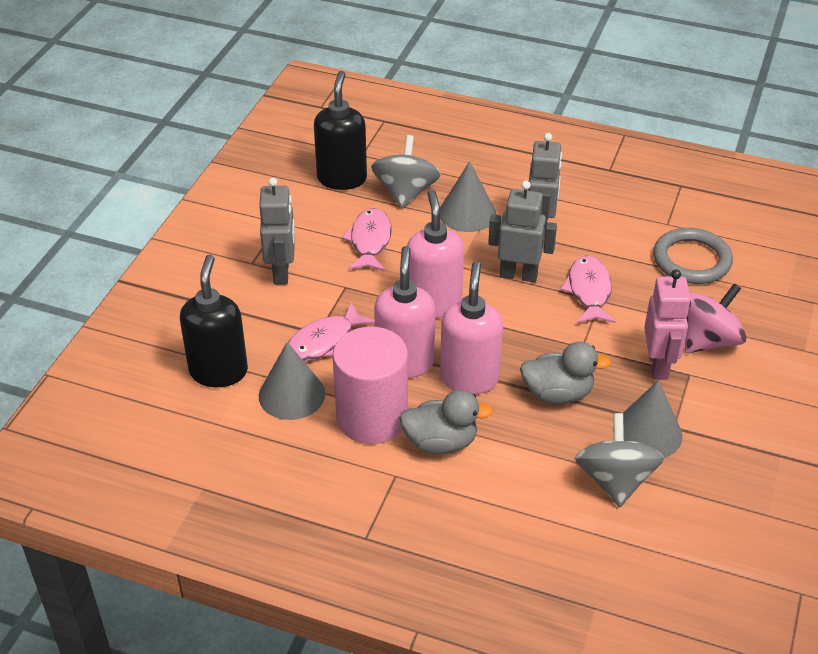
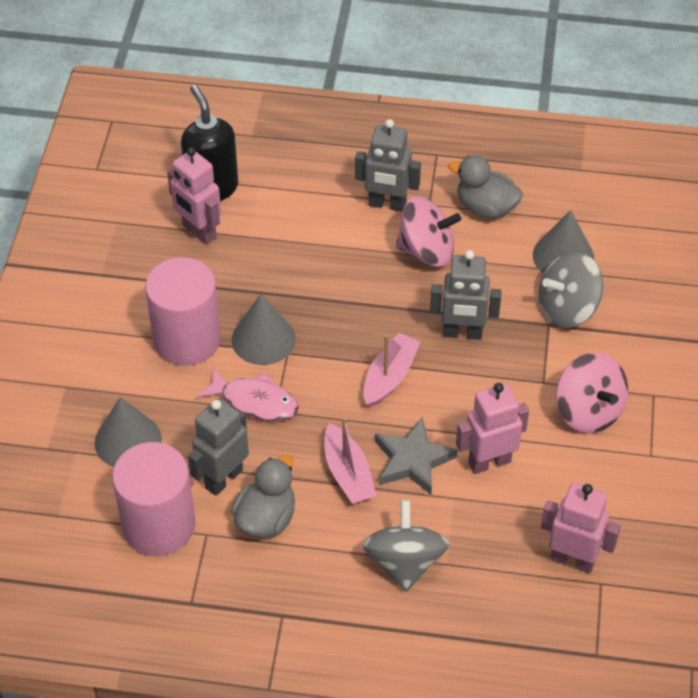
black soap dispenser: 2 -> 1
grey ring: 1 -> 0
grey star: 0 -> 1
pink boat: 0 -> 2
pink cylinder: 1 -> 2
pink fish: 3 -> 1
pink robot: 1 -> 3
pink soap dispenser: 3 -> 0
pink spinning top: 1 -> 2

